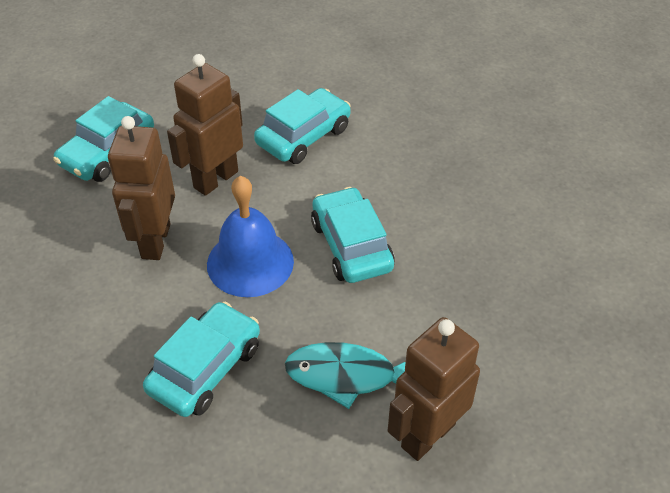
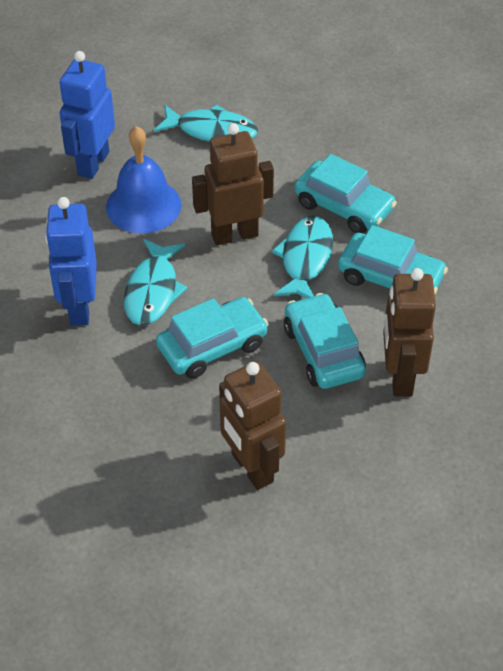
blue robot: 0 -> 2
turquoise fish: 1 -> 3

